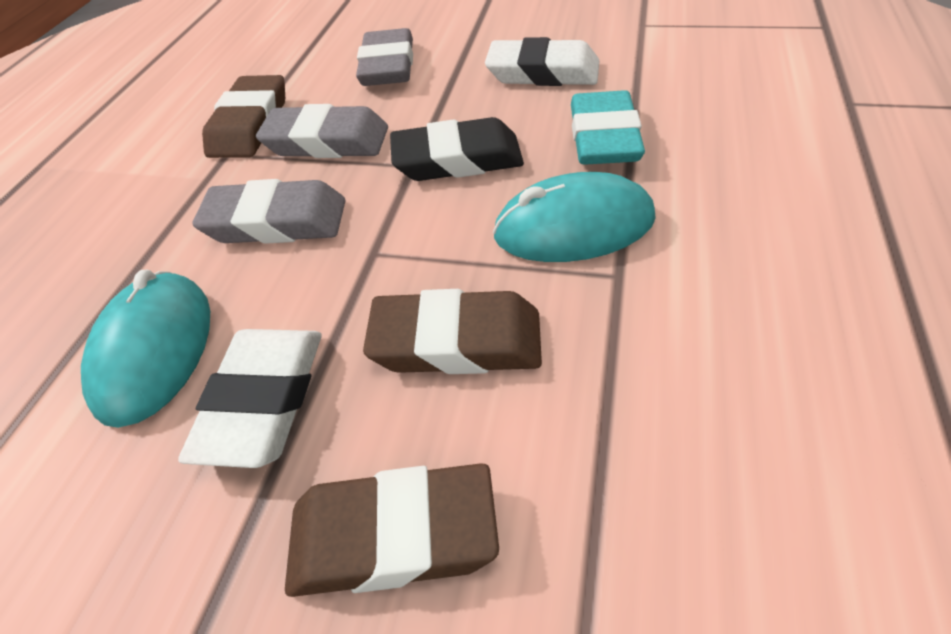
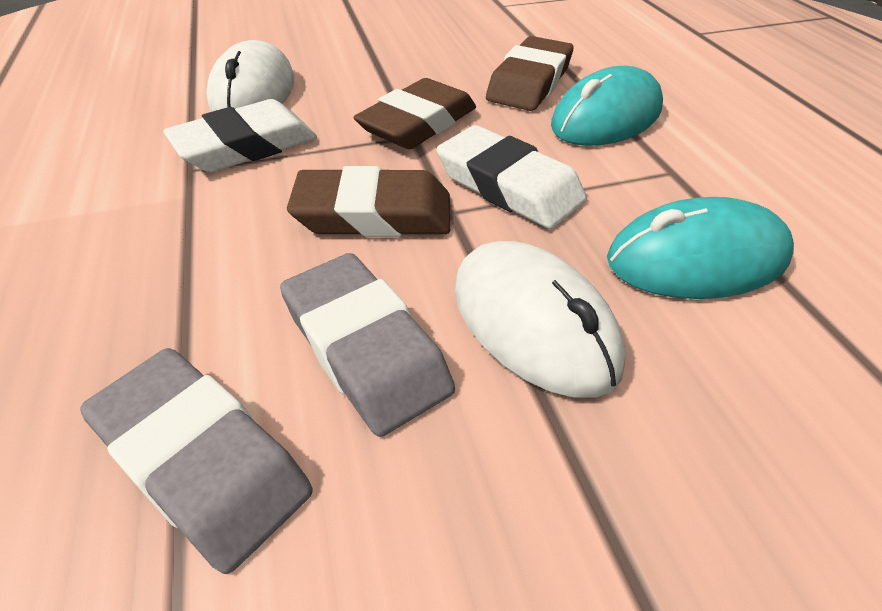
black eraser: 1 -> 0
grey eraser: 3 -> 2
turquoise eraser: 1 -> 0
white mouse: 0 -> 2

